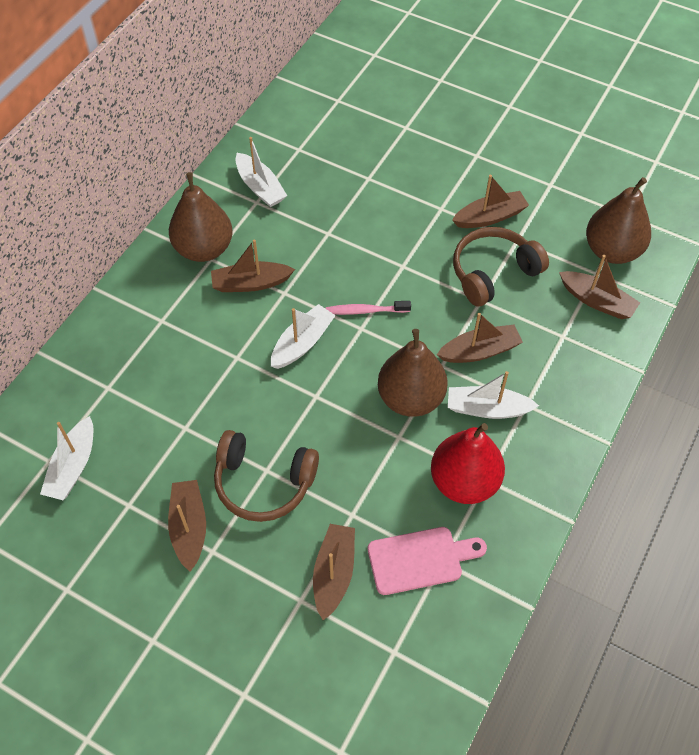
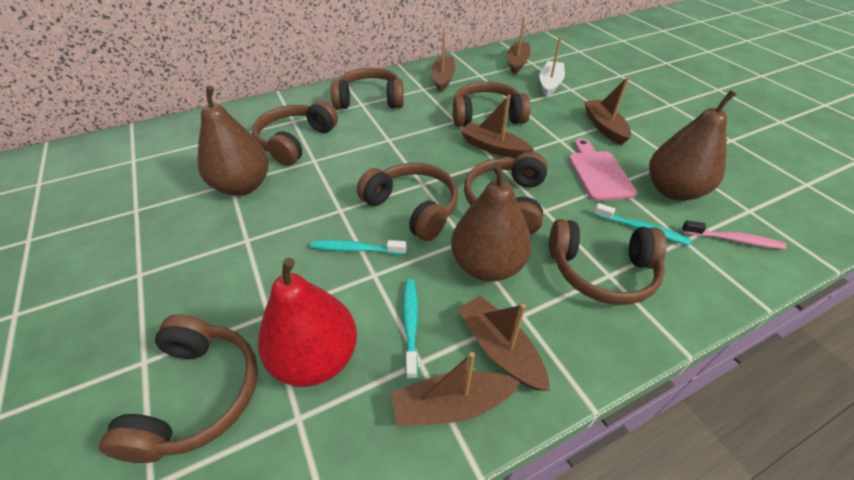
brown headphones: 2 -> 7
turquoise toothbrush: 0 -> 3
white boat: 4 -> 1

